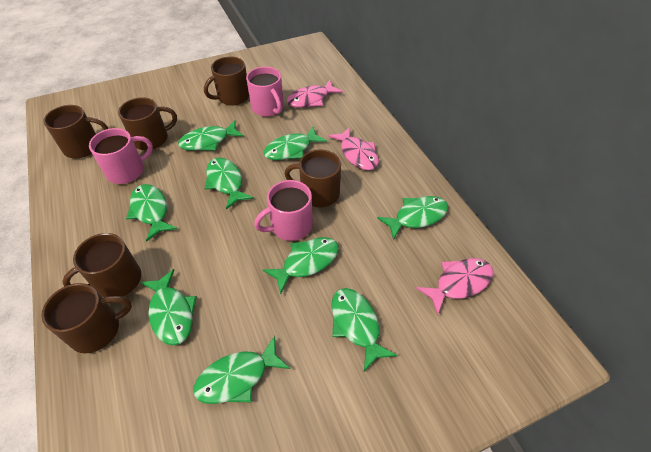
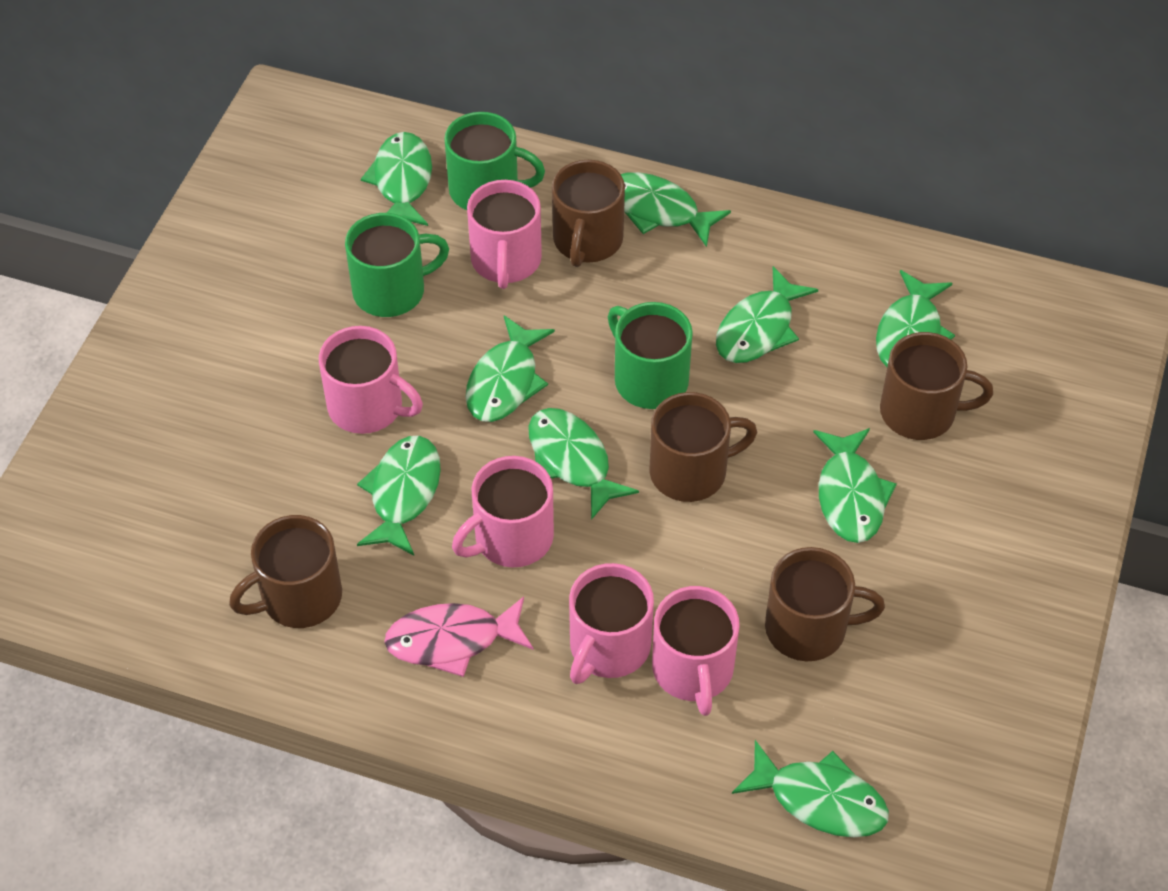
brown mug: 6 -> 5
green mug: 0 -> 3
pink fish: 3 -> 1
pink mug: 3 -> 5

